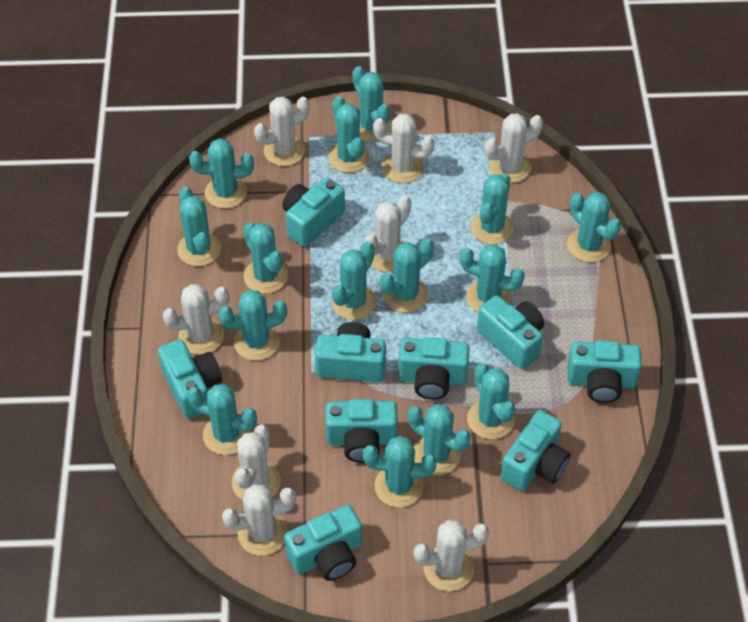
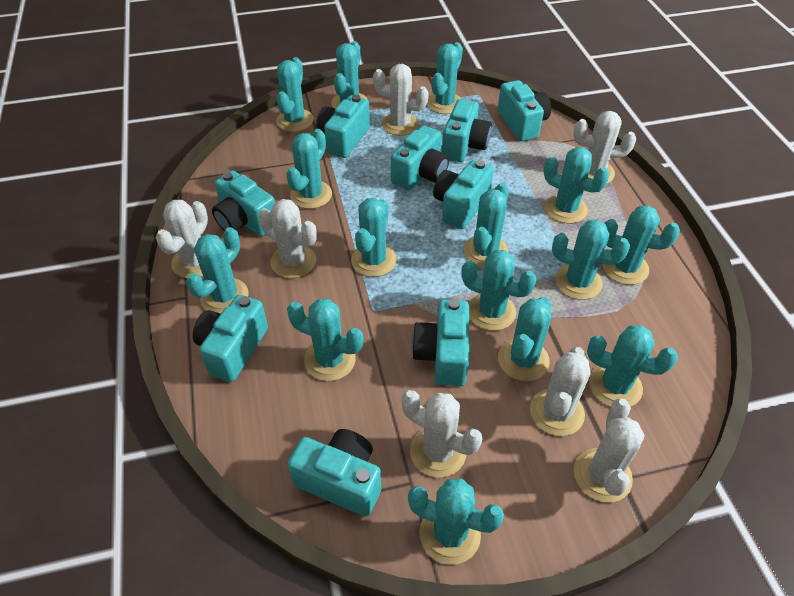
white cactus: 8 -> 7

